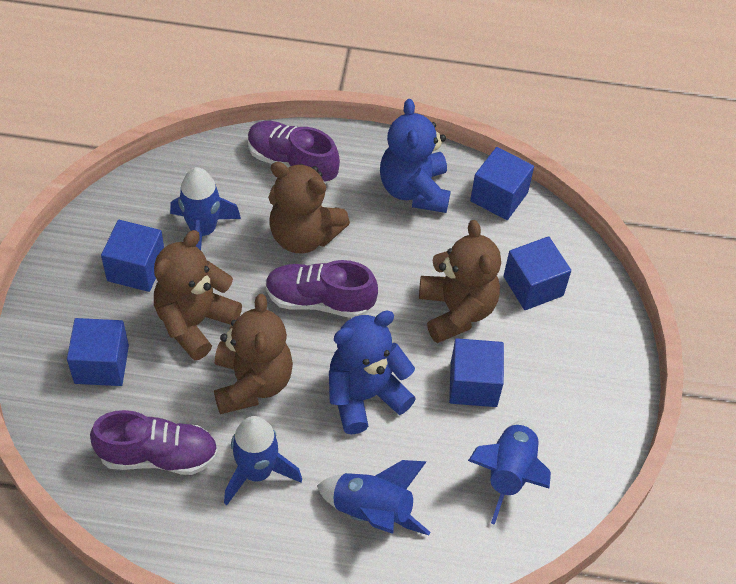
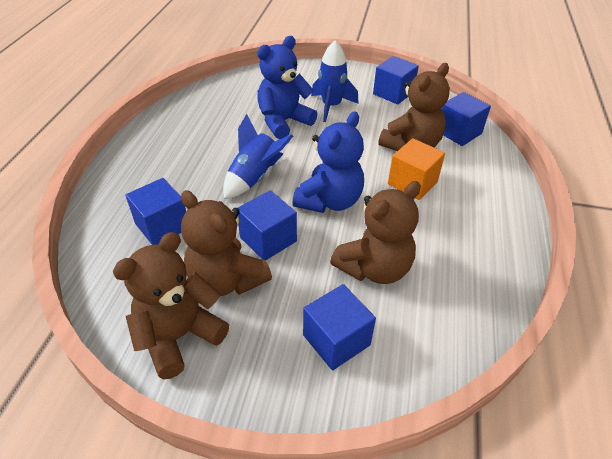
blue rocket: 4 -> 2
orange cube: 0 -> 1
purple shoe: 3 -> 0

